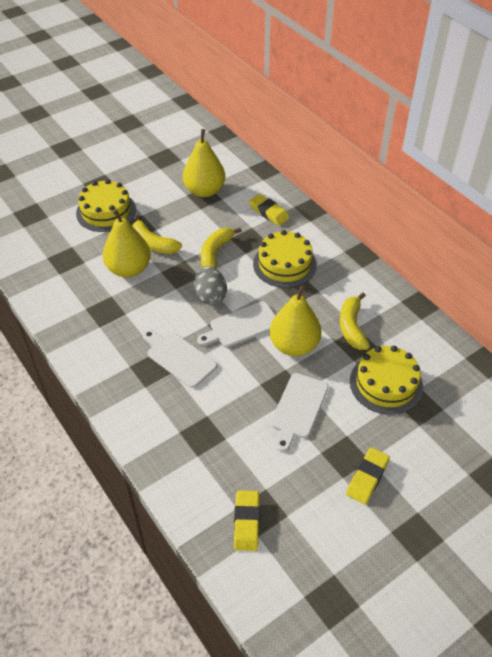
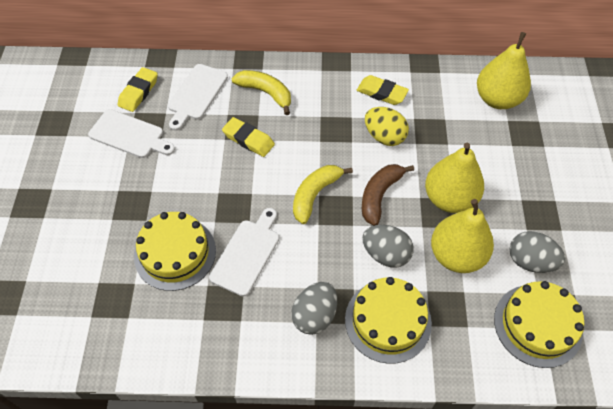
brown banana: 0 -> 1
grey egg: 1 -> 3
yellow banana: 3 -> 2
yellow egg: 0 -> 1

